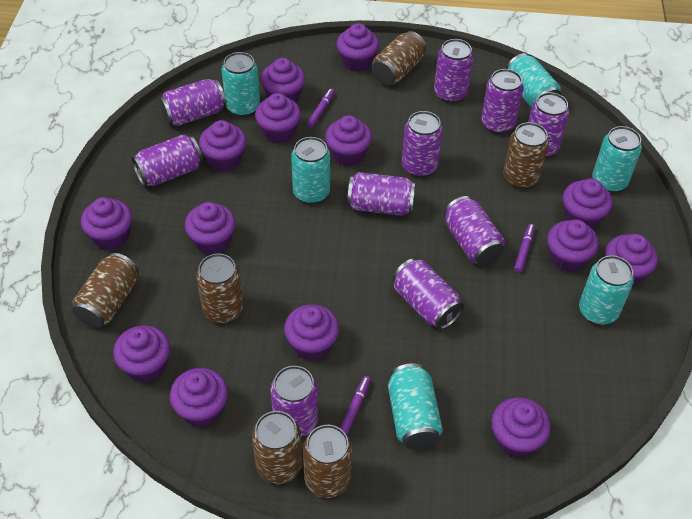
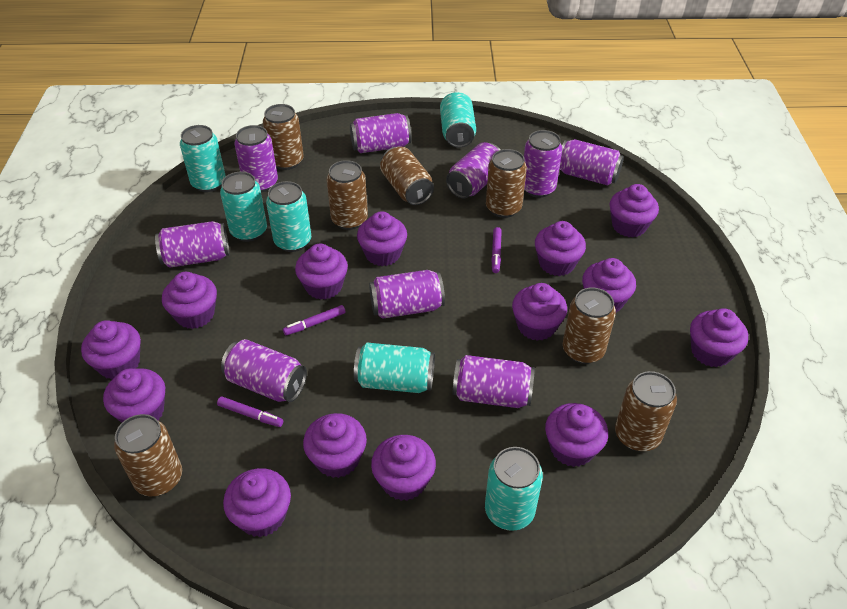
brown can: 6 -> 7
purple can: 10 -> 9

